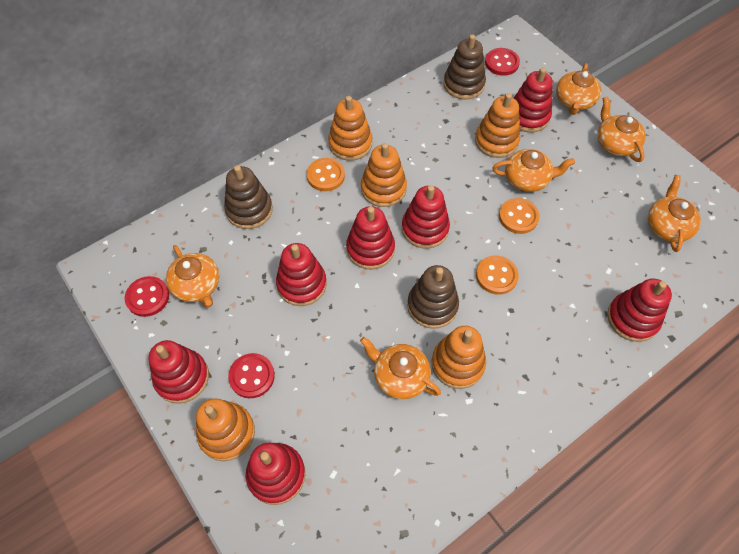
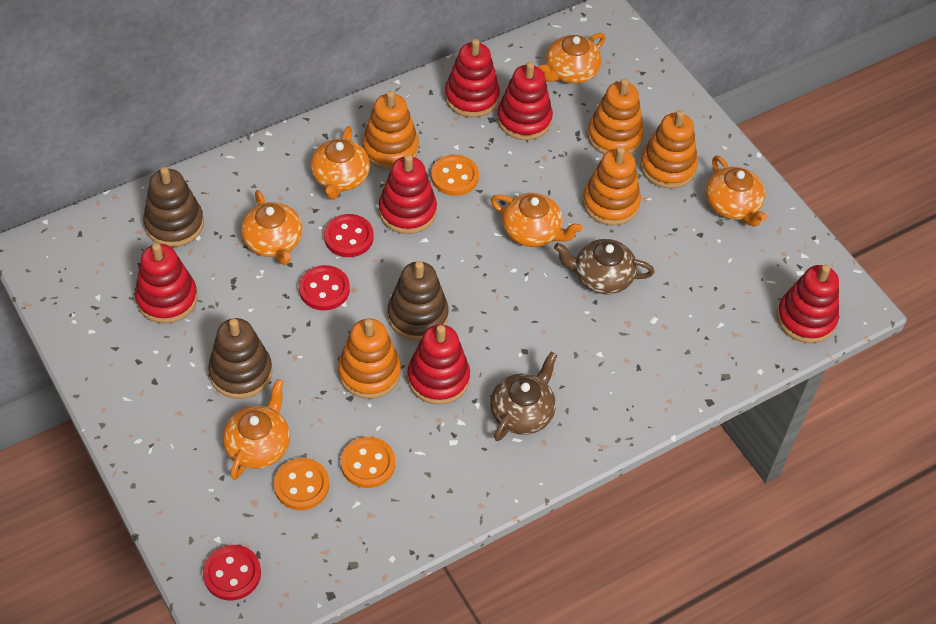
brown teapot: 0 -> 2
red stacking toy: 7 -> 6

